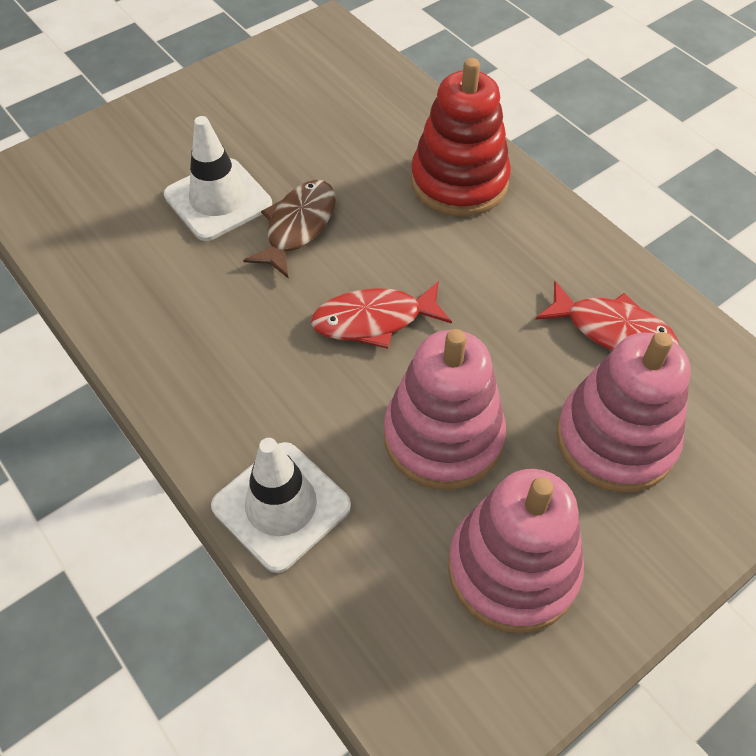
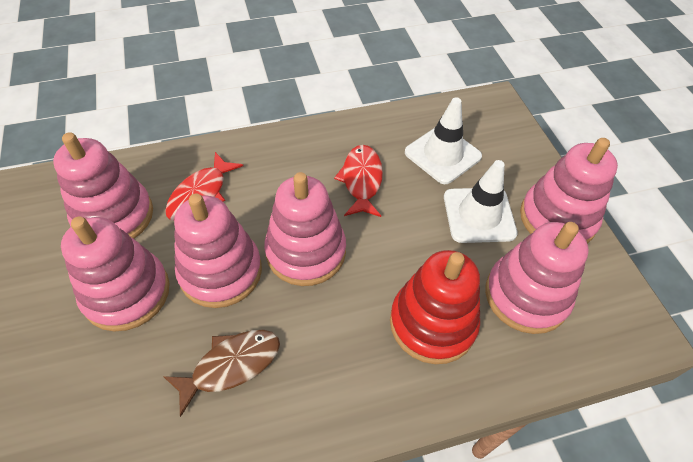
pink stacking toy: 3 -> 6

